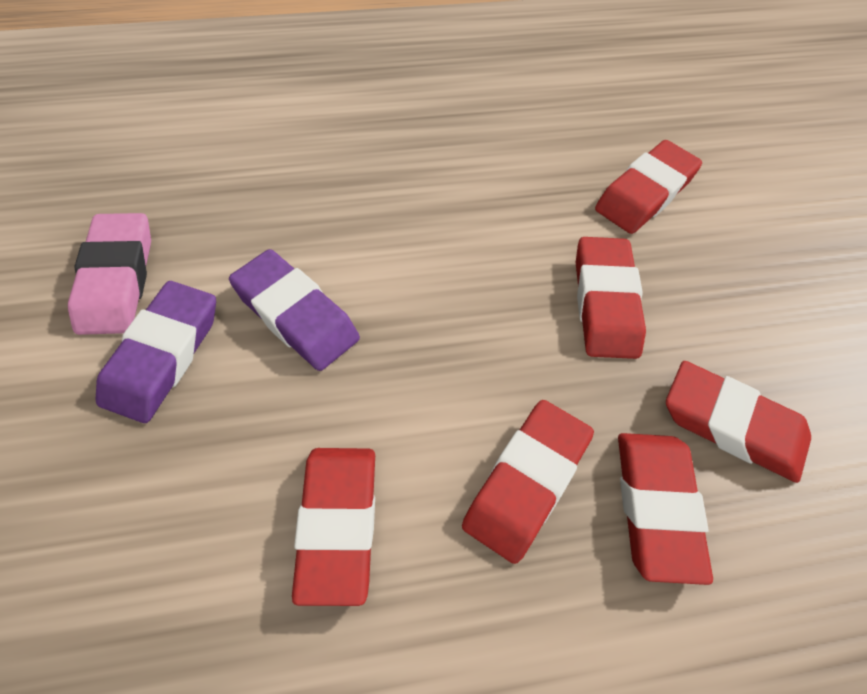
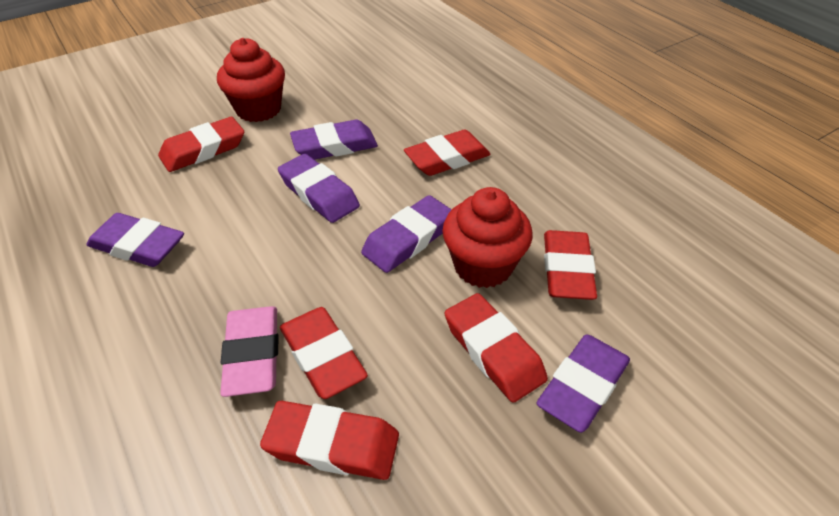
purple eraser: 2 -> 5
red cupcake: 0 -> 2

